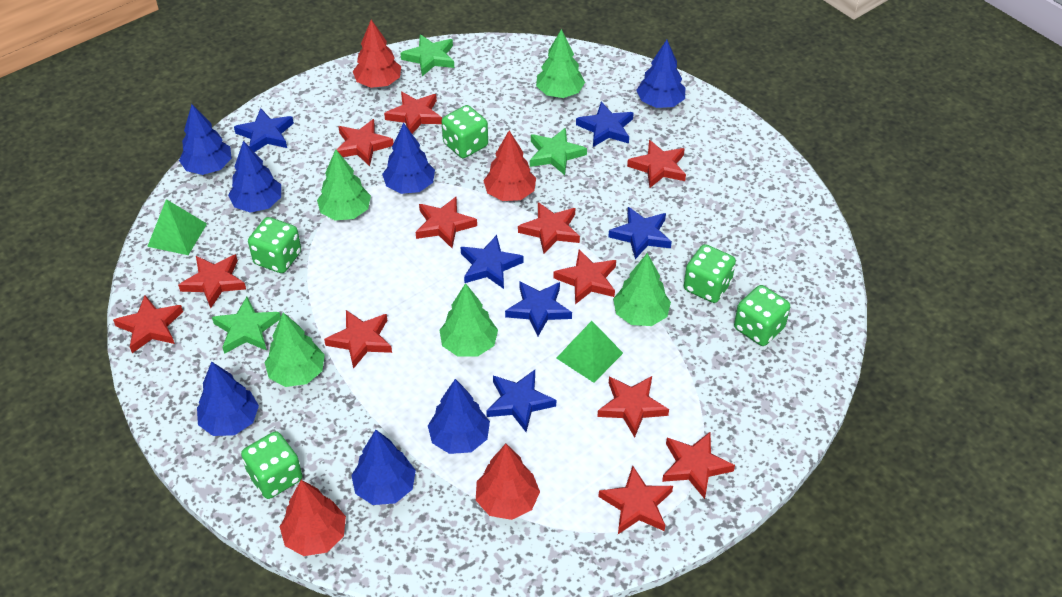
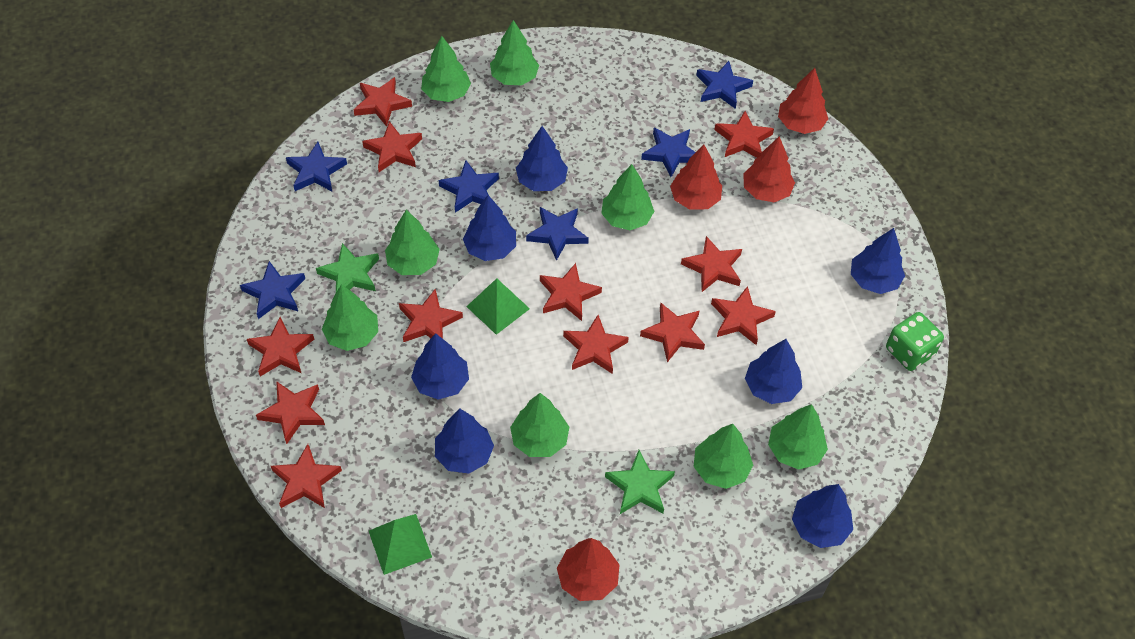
green dice: 5 -> 1
green star: 3 -> 2
green tree: 5 -> 8

